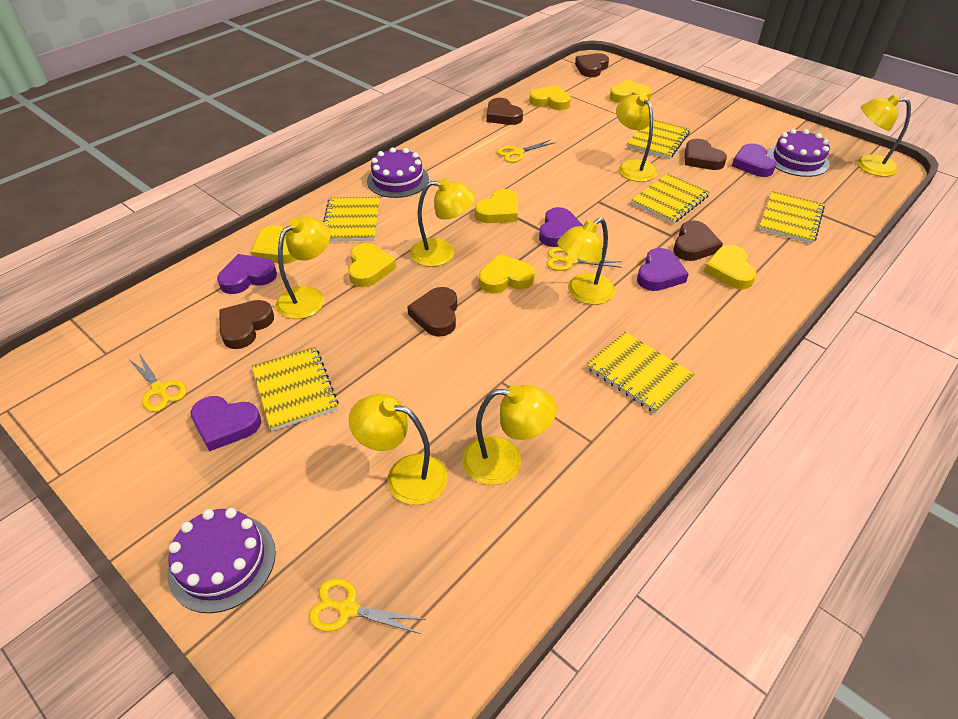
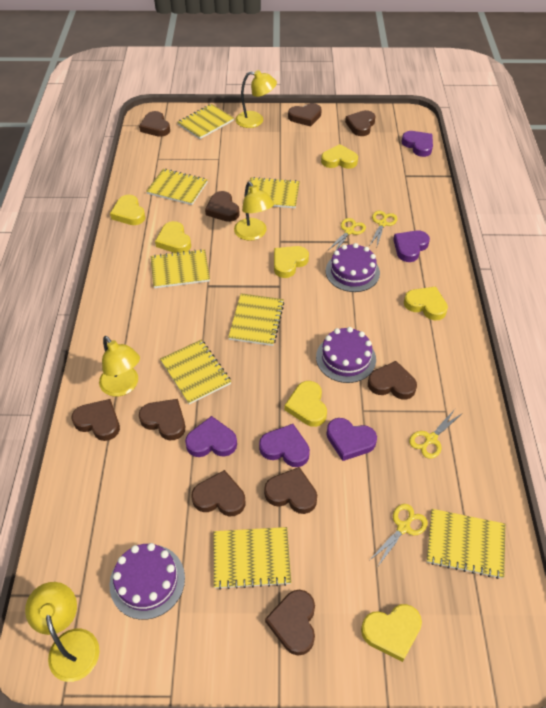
brown heart: 6 -> 10
yellow lamp: 7 -> 4
yellow notebook: 6 -> 8

